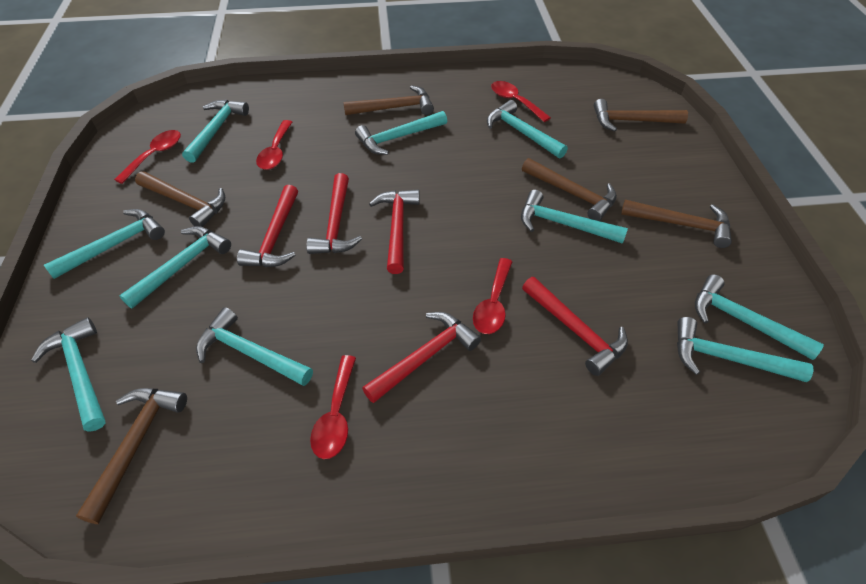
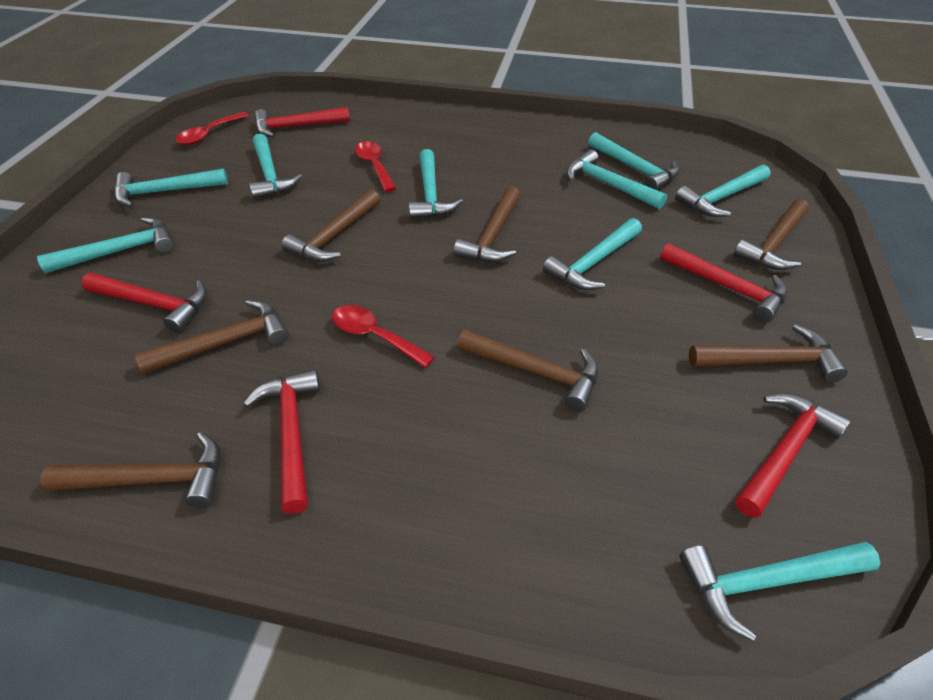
brown hammer: 6 -> 7
red spoon: 5 -> 3
turquoise hammer: 10 -> 9

